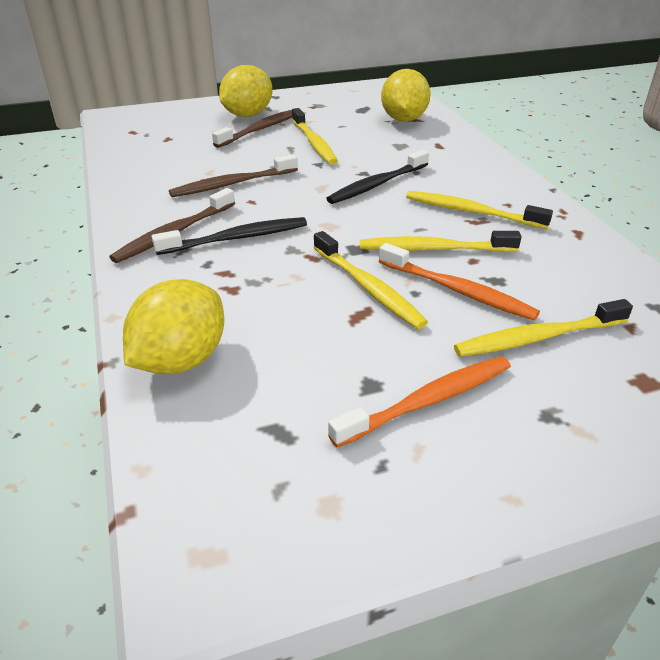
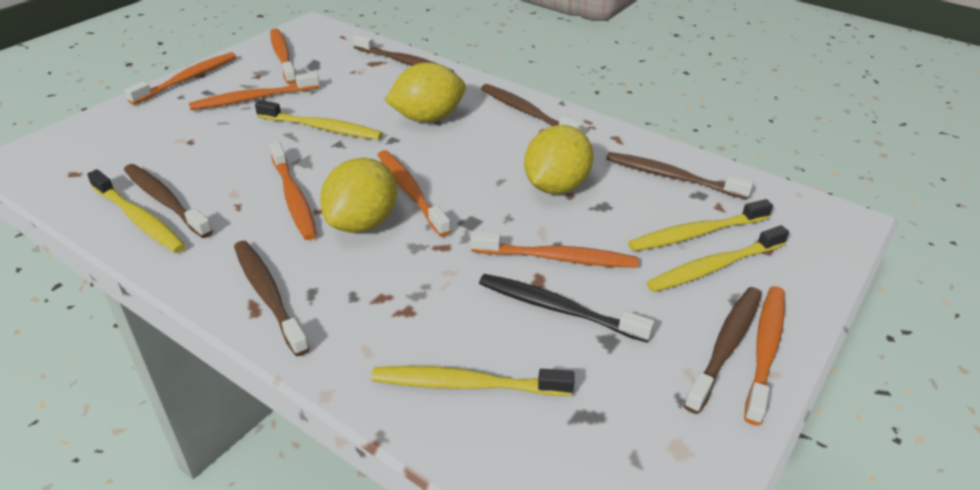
black toothbrush: 2 -> 1
brown toothbrush: 3 -> 6
orange toothbrush: 2 -> 7

